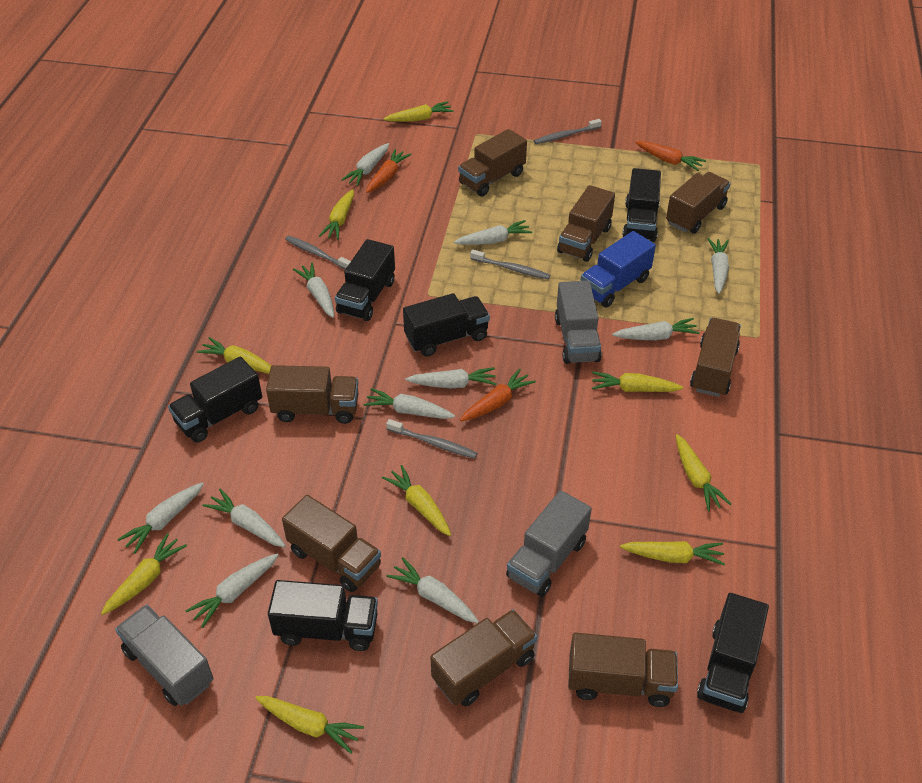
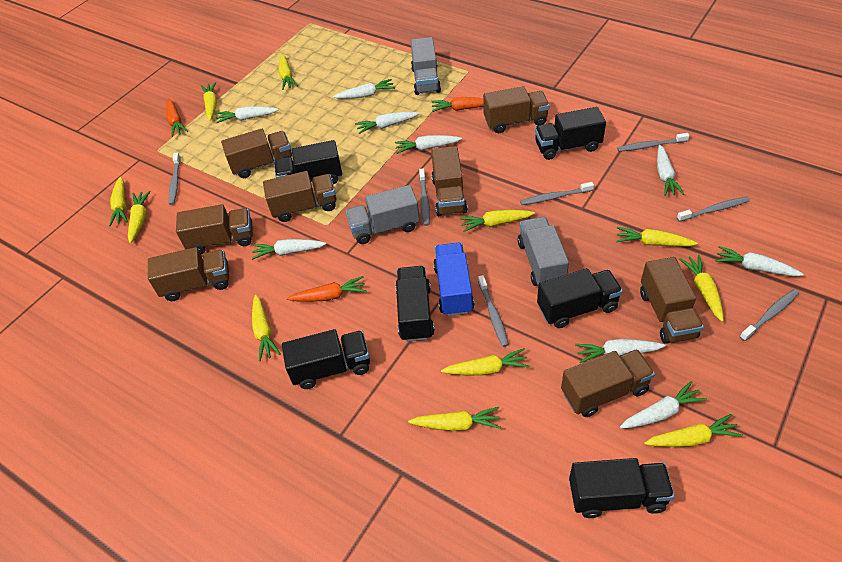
grey toothbrush: 4 -> 7
white carrot: 11 -> 9
yellow carrot: 9 -> 11

